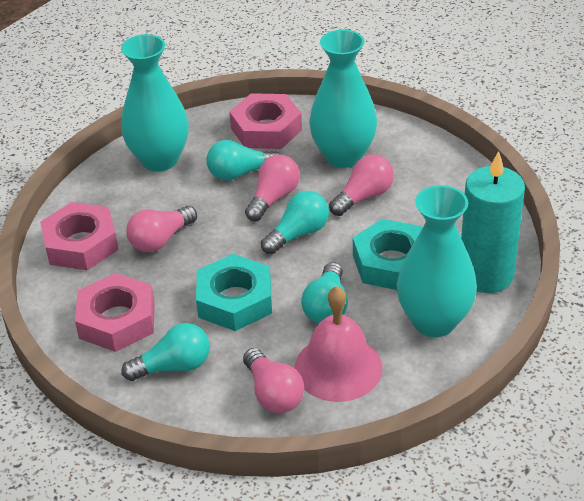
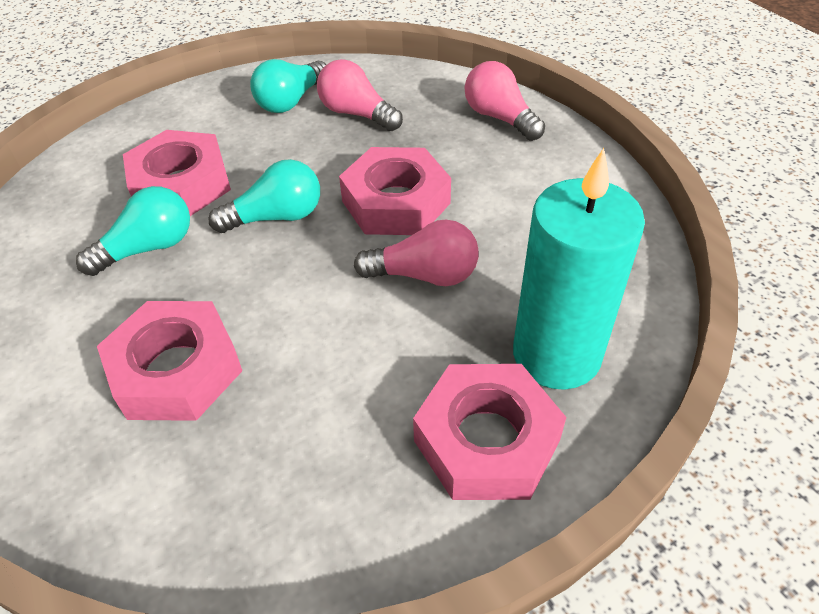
pink bell: 1 -> 0
pink light bulb: 4 -> 3
pink nut: 3 -> 4
turquoise light bulb: 4 -> 3
turquoise nut: 2 -> 0
turquoise vase: 3 -> 0

